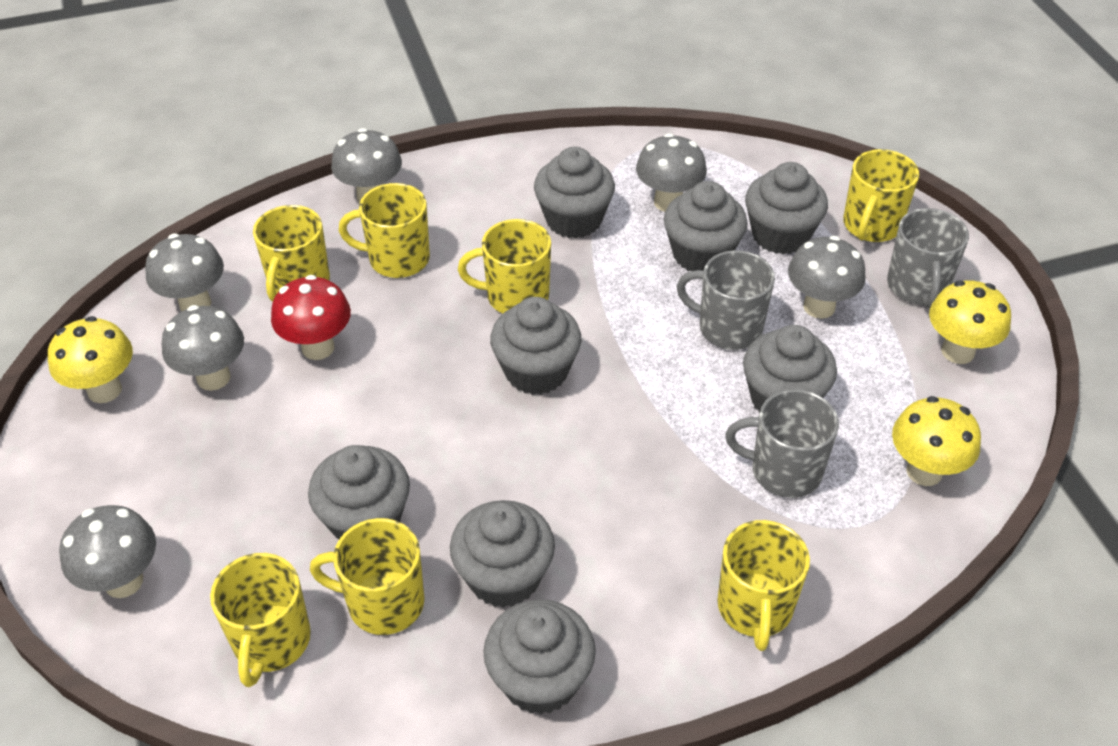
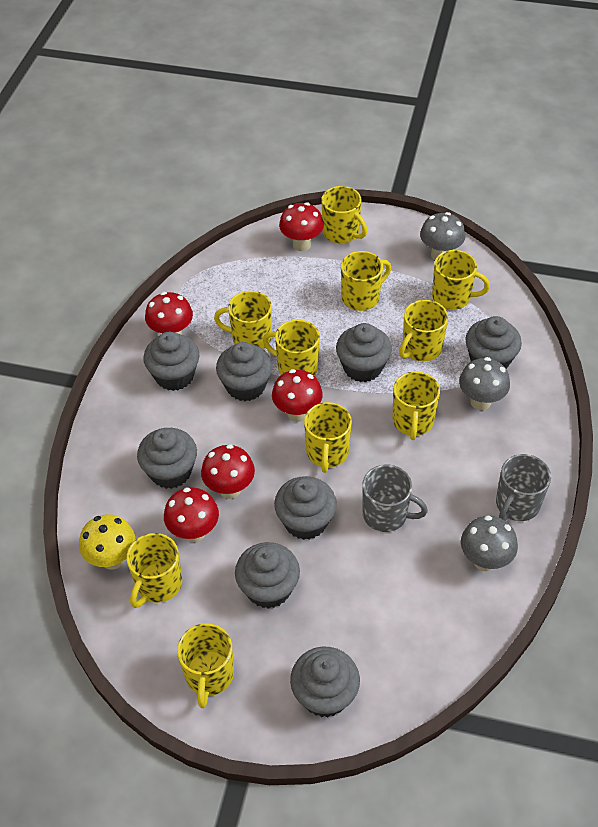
grey mug: 3 -> 2
grey mushroom: 6 -> 3
red mushroom: 1 -> 5
yellow mug: 7 -> 10
yellow mushroom: 3 -> 1

